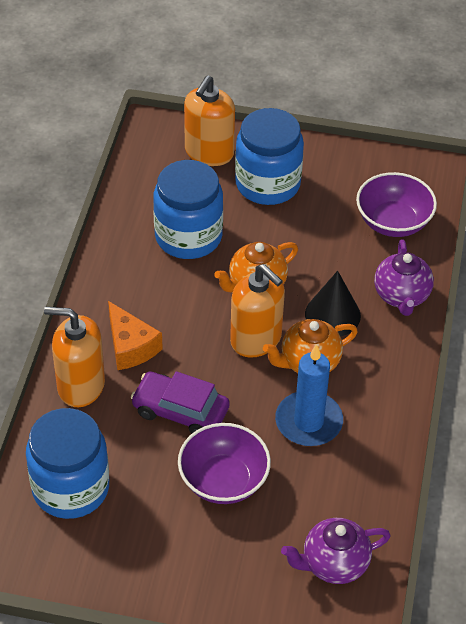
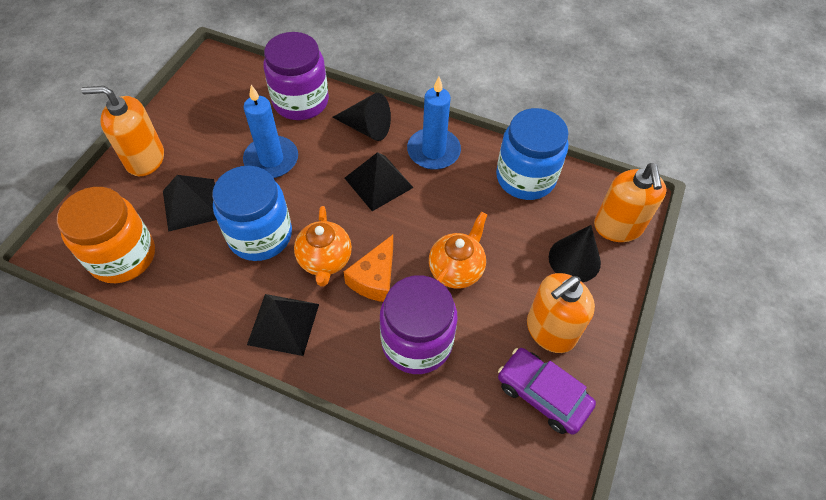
black cone: 1 -> 2
black pyramid: 0 -> 3
blue candle: 1 -> 2
blue jar: 3 -> 2
orange jar: 0 -> 1
purple bowl: 2 -> 0
purple jar: 0 -> 2
purple teapot: 2 -> 0

